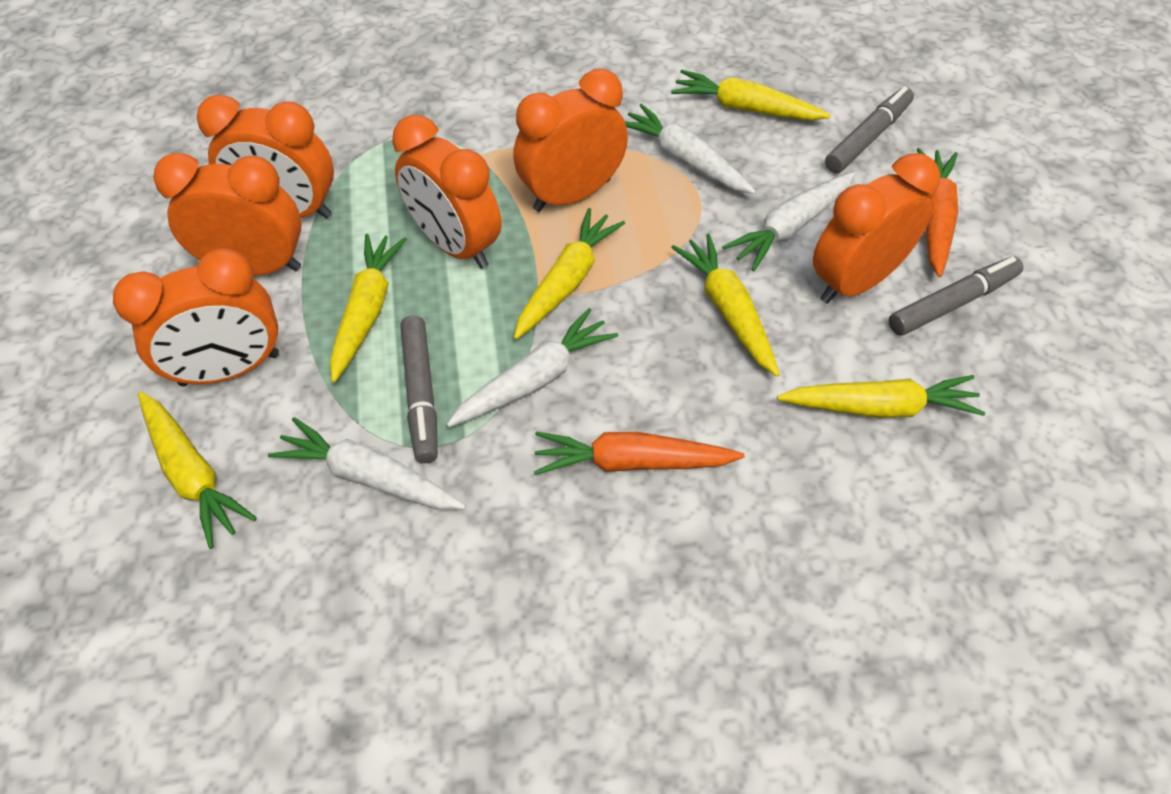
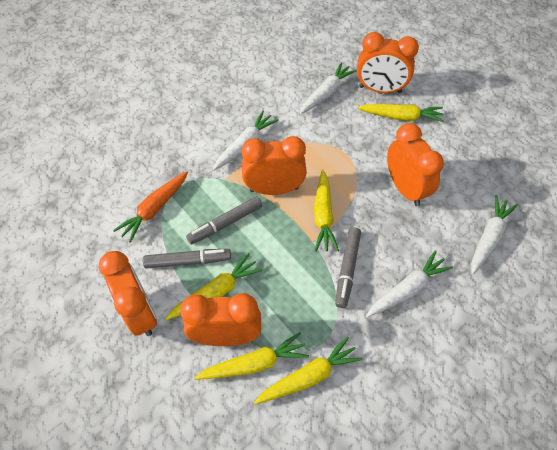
orange carrot: 2 -> 1
orange clock: 6 -> 5
yellow carrot: 6 -> 5

